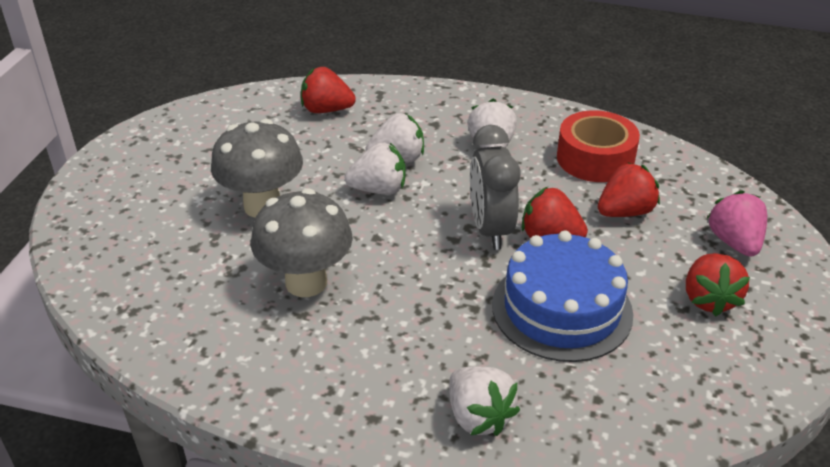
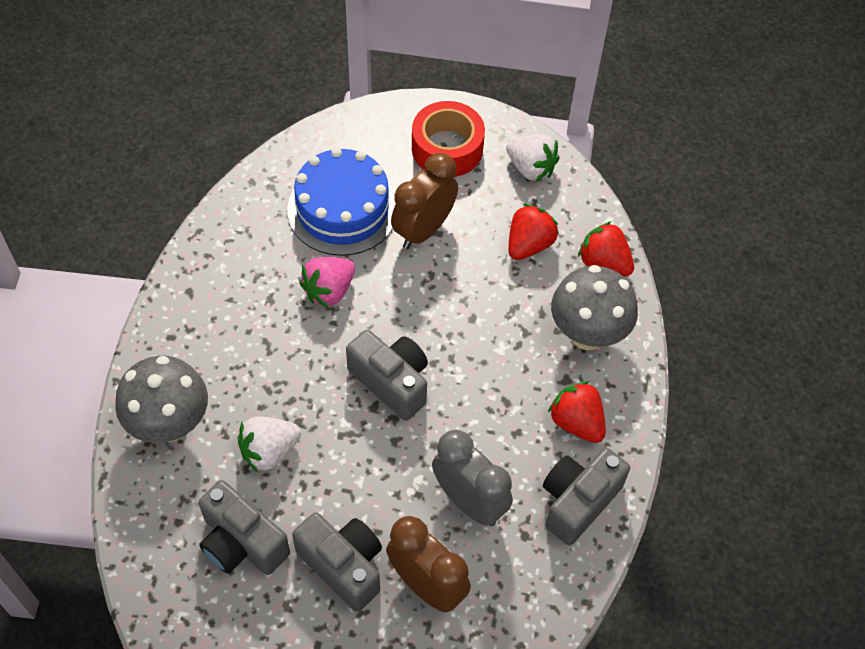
brown clock: 0 -> 2
grey camera: 0 -> 4
red strawberry: 4 -> 3
white strawberry: 4 -> 2

